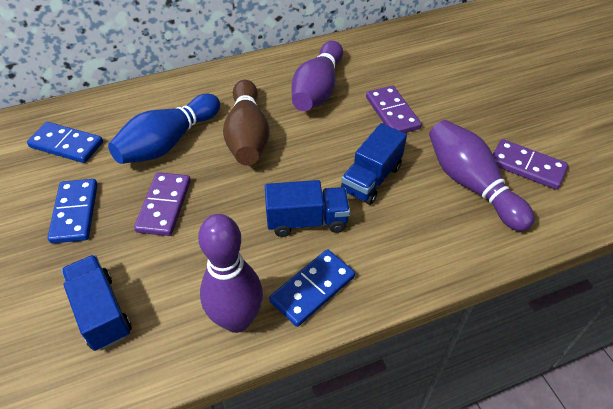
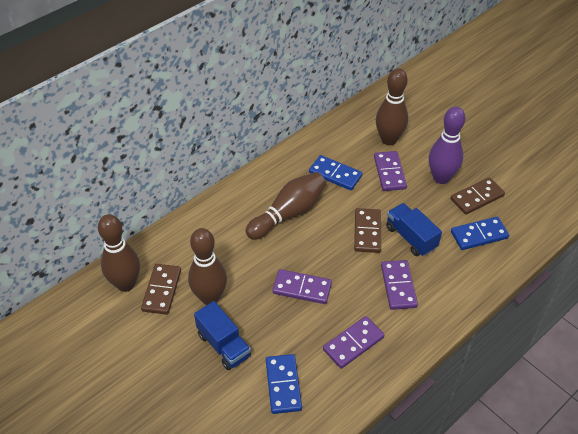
blue bowling pin: 1 -> 0
blue truck: 3 -> 2
brown bowling pin: 1 -> 4
brown domino: 0 -> 3
purple bowling pin: 3 -> 1
purple domino: 3 -> 4

